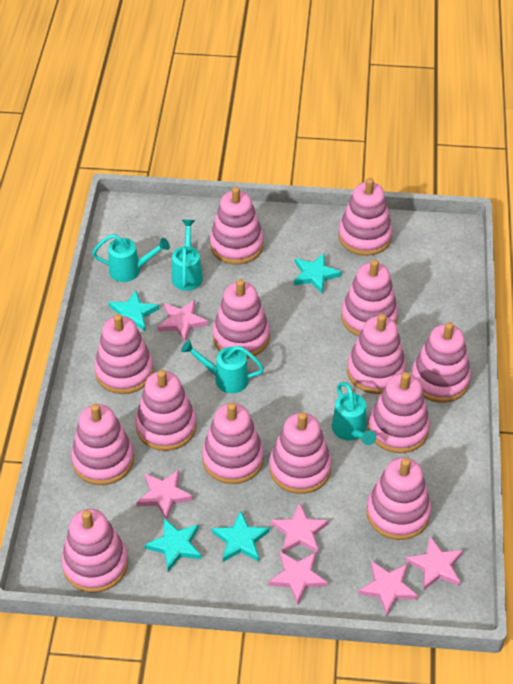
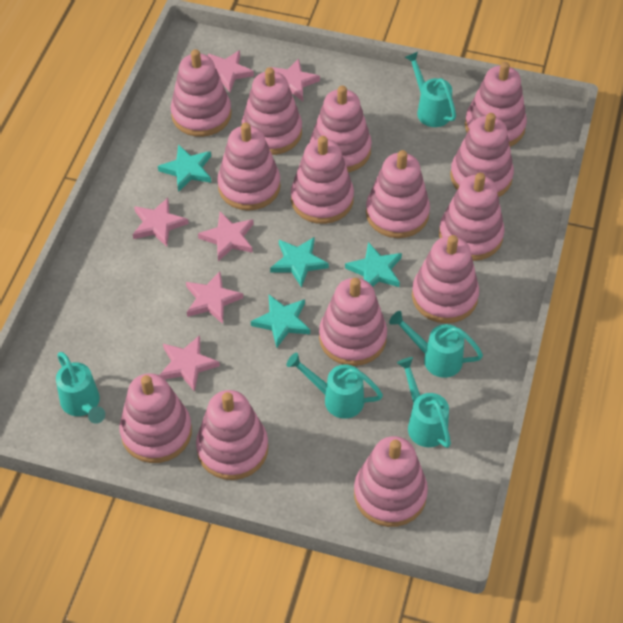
turquoise watering can: 4 -> 5

